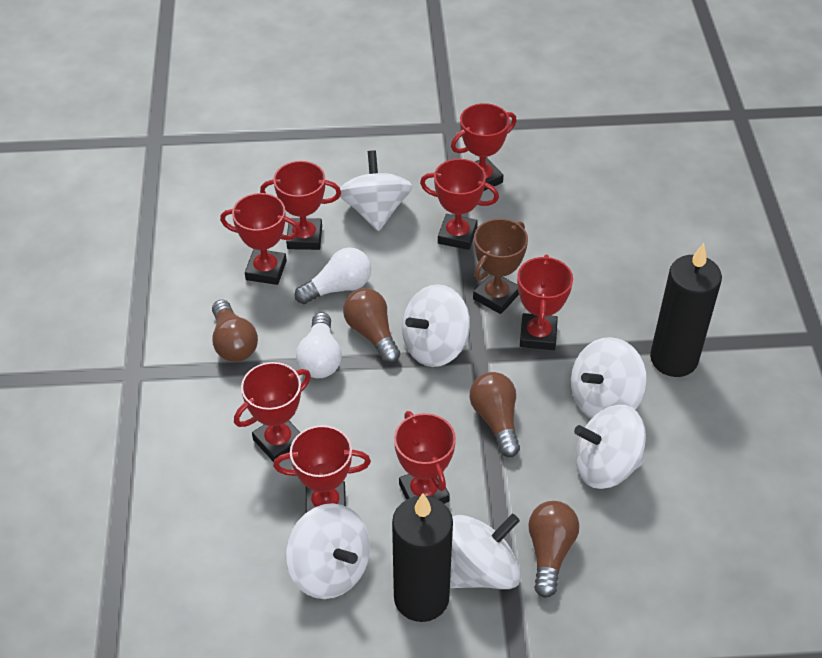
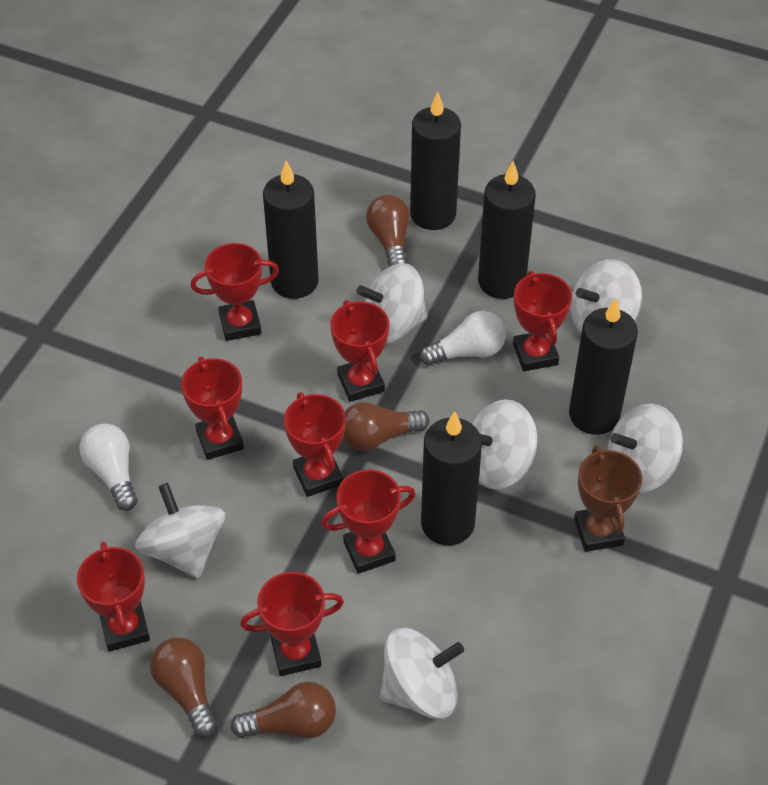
black candle: 2 -> 5

